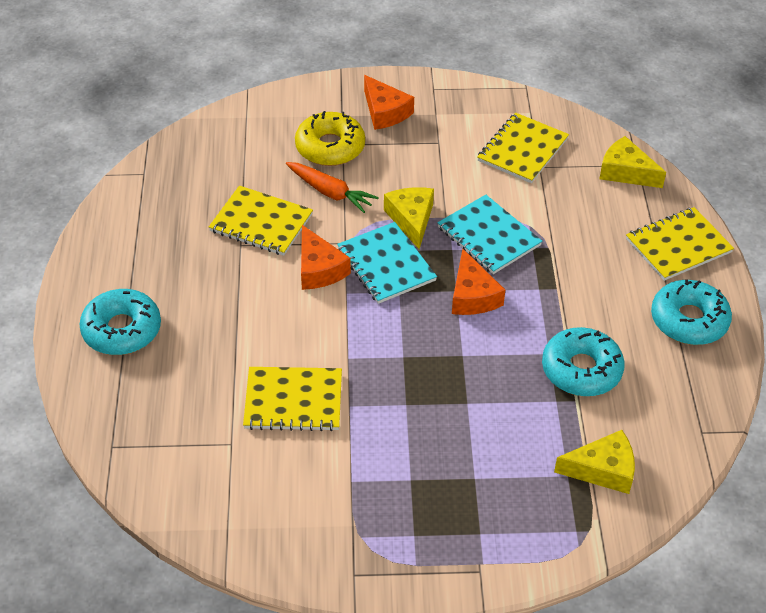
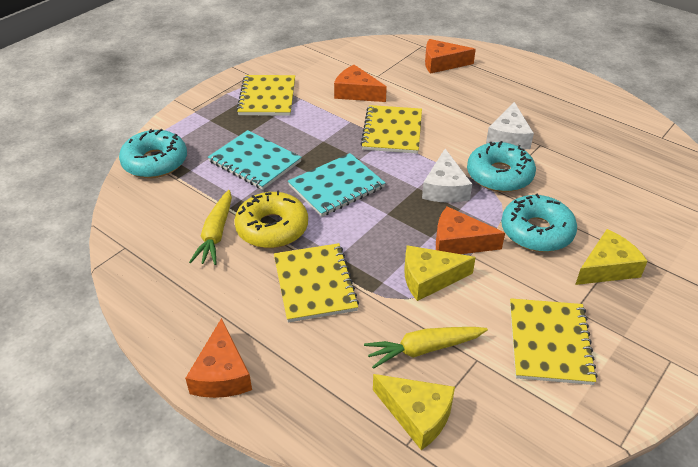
orange carrot: 1 -> 0
orange cheese: 3 -> 4
white cheese: 0 -> 2
yellow carrot: 0 -> 2

